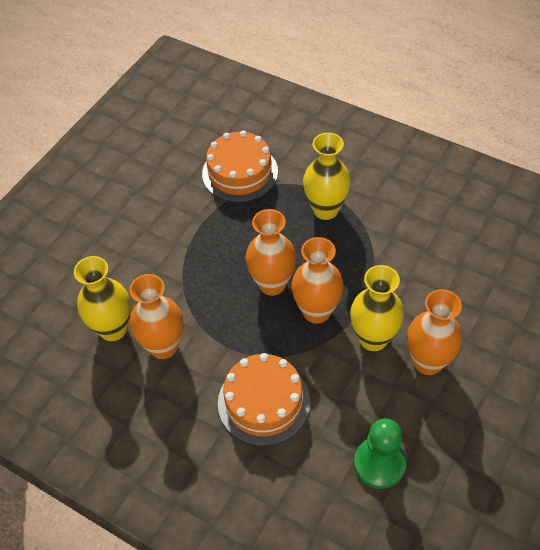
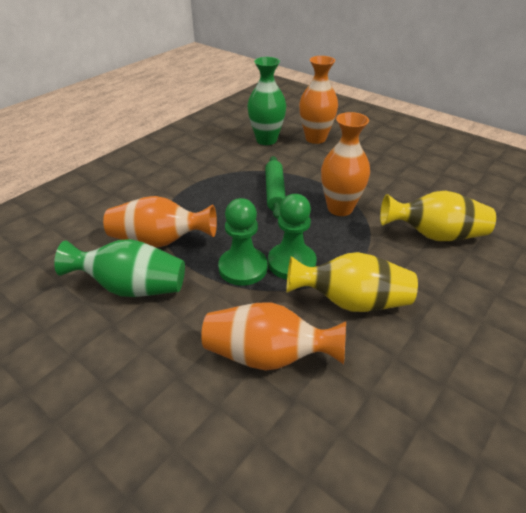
green pawn: 1 -> 2
green rolling pin: 0 -> 1
green vase: 0 -> 2
orange cake: 2 -> 0
yellow vase: 3 -> 2

